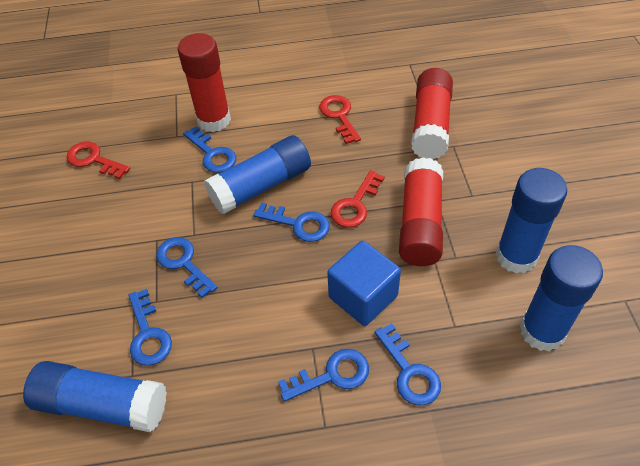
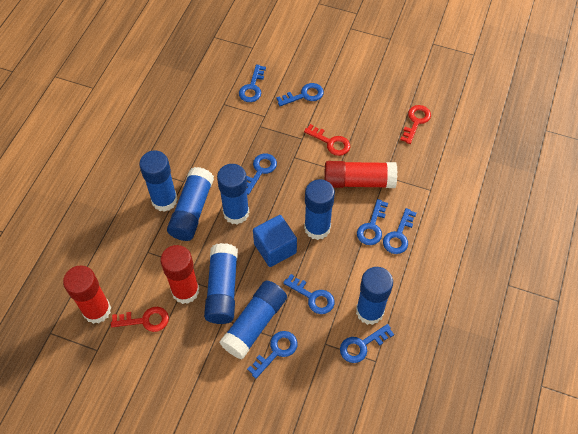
blue glue stick: 4 -> 7
blue key: 6 -> 8

